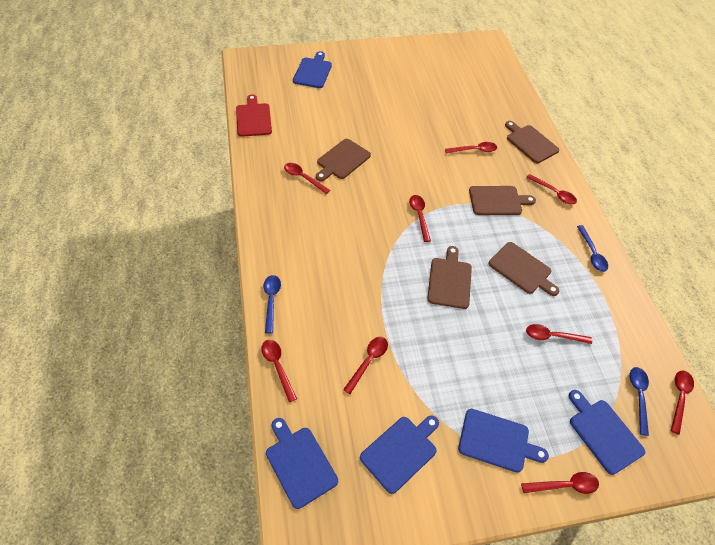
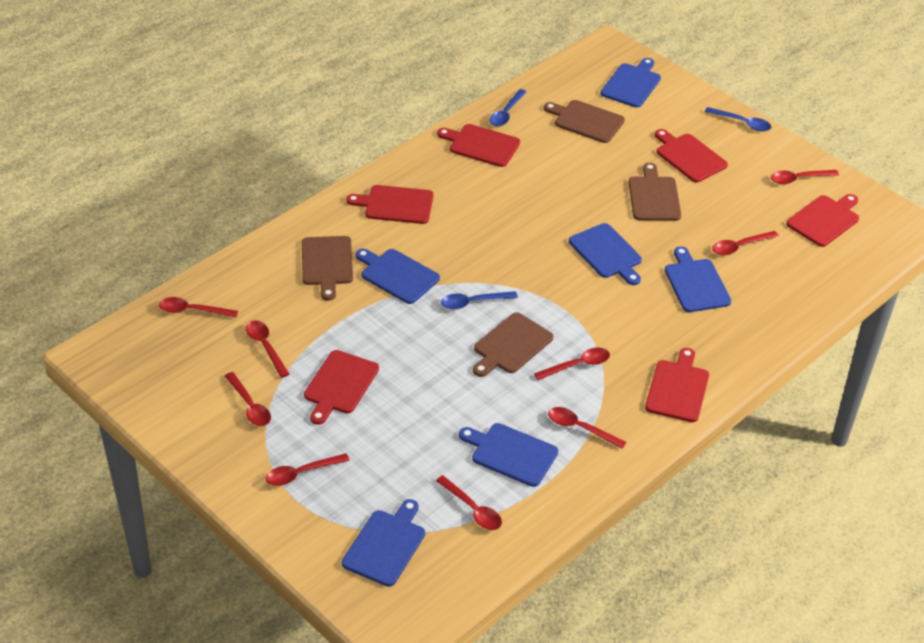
blue cutting board: 5 -> 6
brown cutting board: 5 -> 4
red cutting board: 1 -> 6

